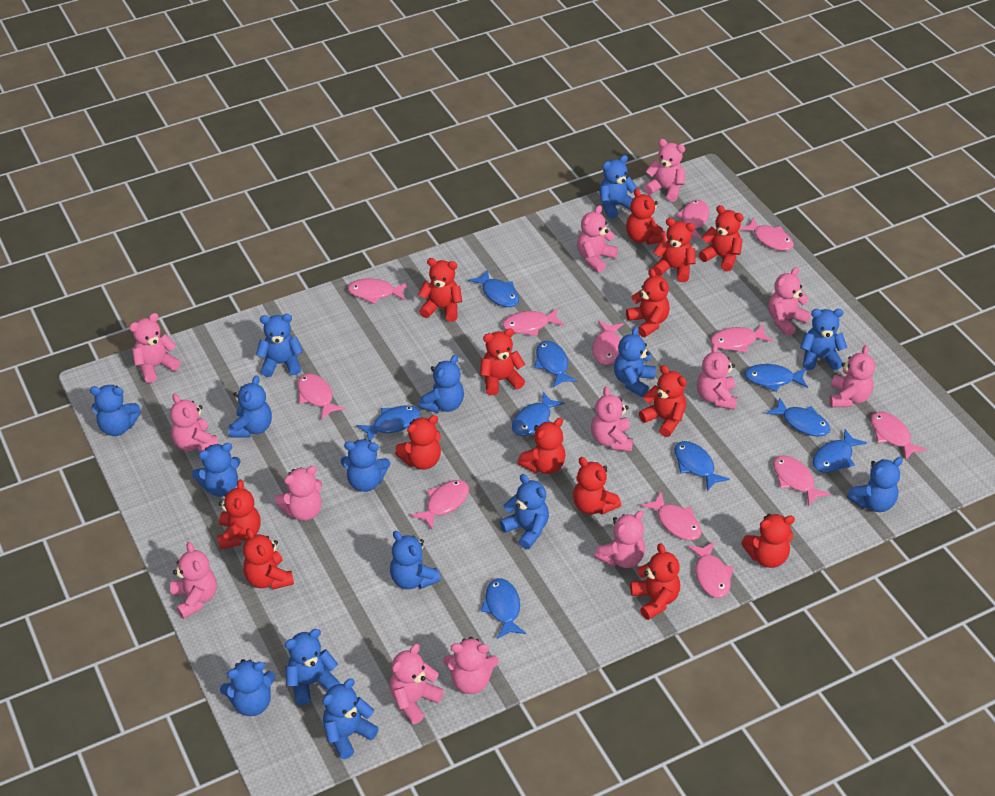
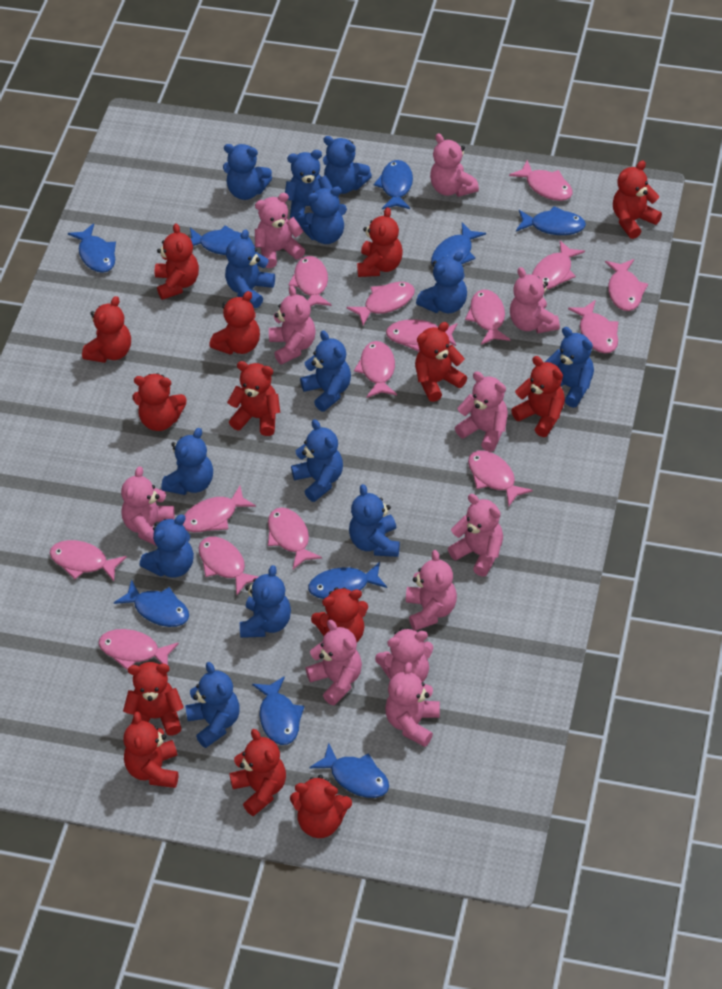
blue teddy bear: 15 -> 14
pink fish: 12 -> 15
pink teddy bear: 13 -> 11

